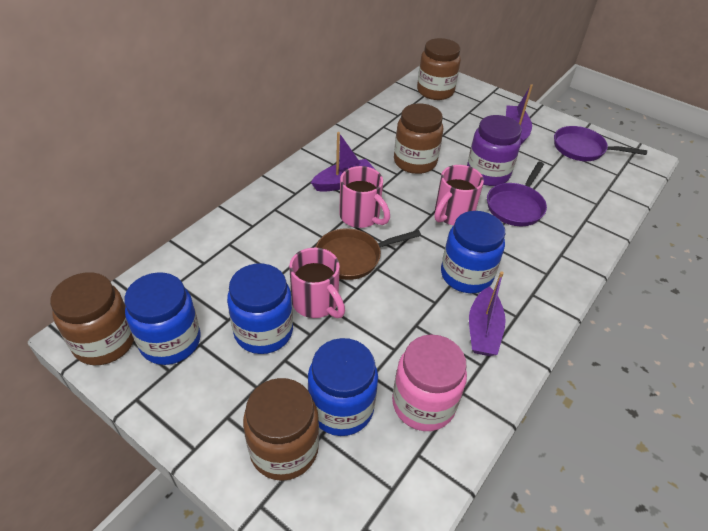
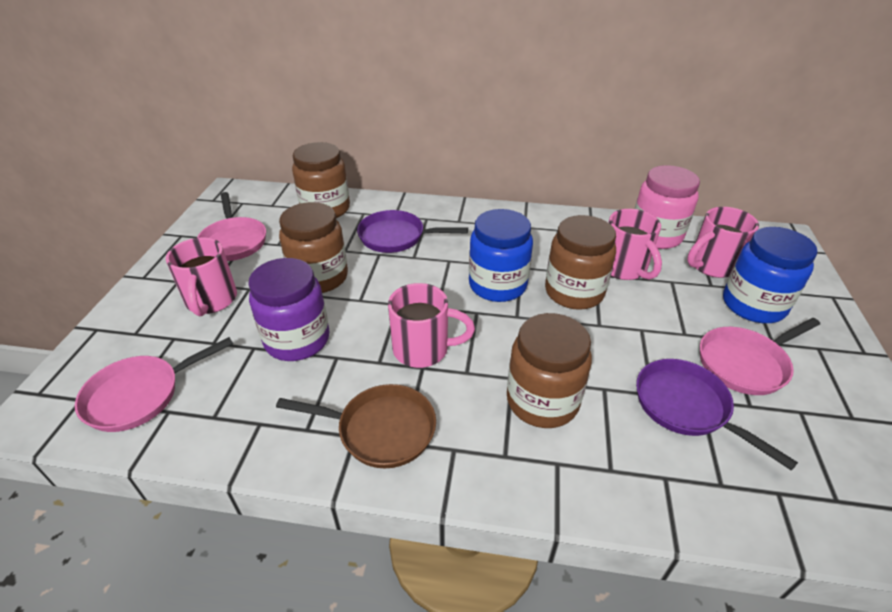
blue jar: 4 -> 2
pink mug: 3 -> 4
pink pan: 0 -> 3
purple boat: 3 -> 0

